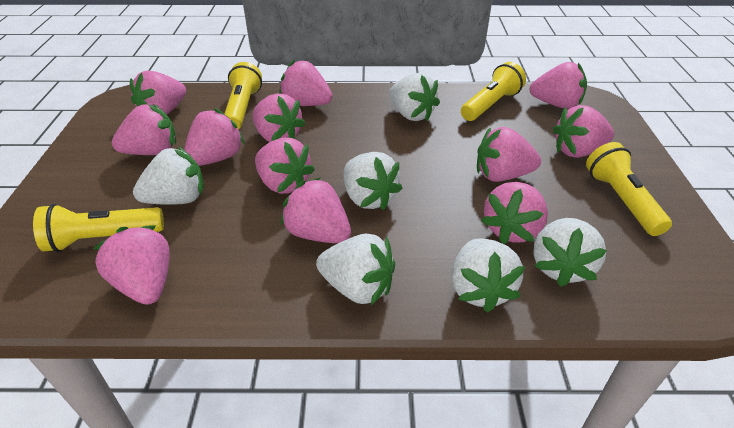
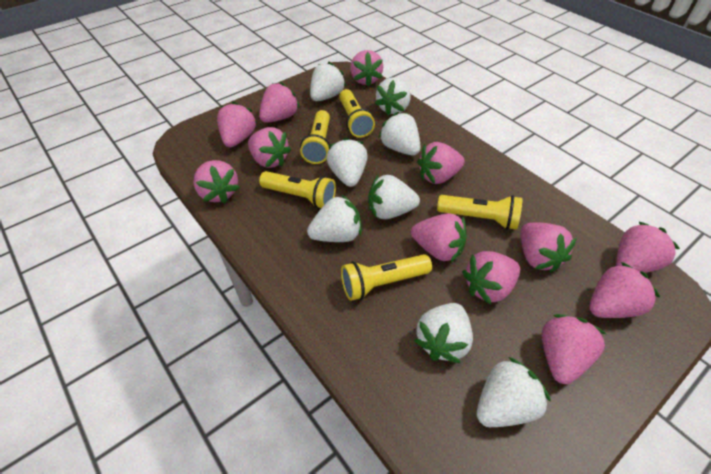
white strawberry: 6 -> 8
yellow flashlight: 4 -> 5

